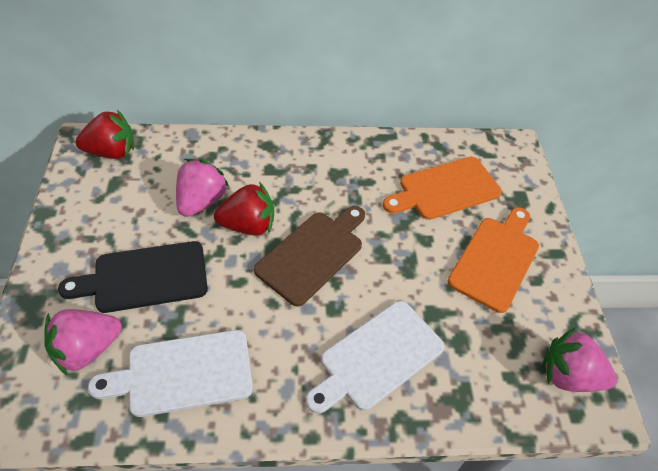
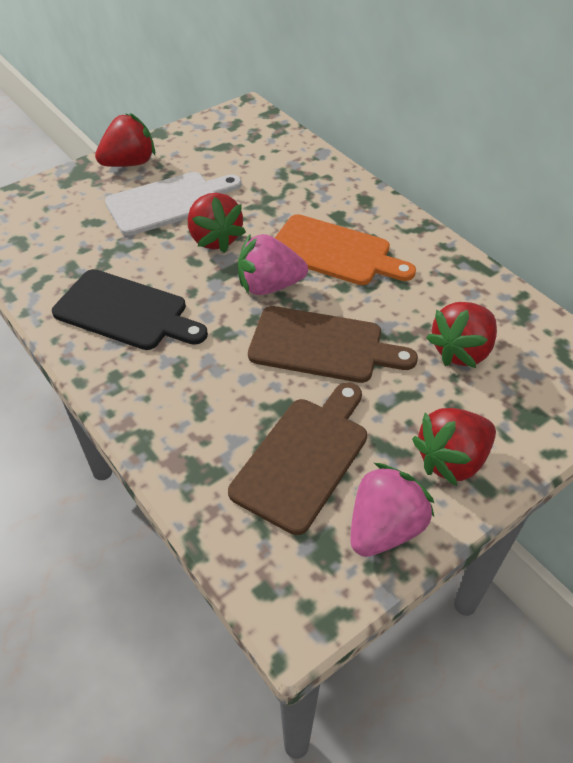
brown cutting board: 1 -> 2
orange cutting board: 2 -> 1
pink strawberry: 3 -> 2
red strawberry: 2 -> 4
white cutting board: 2 -> 1

